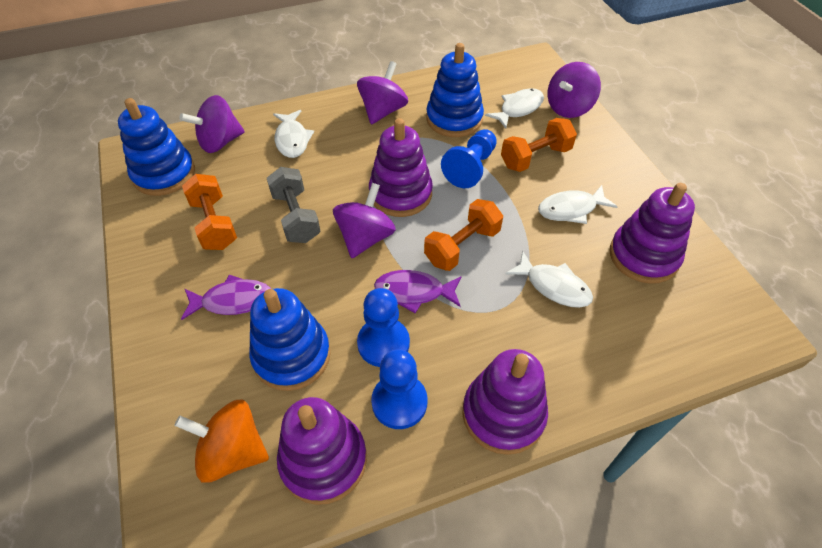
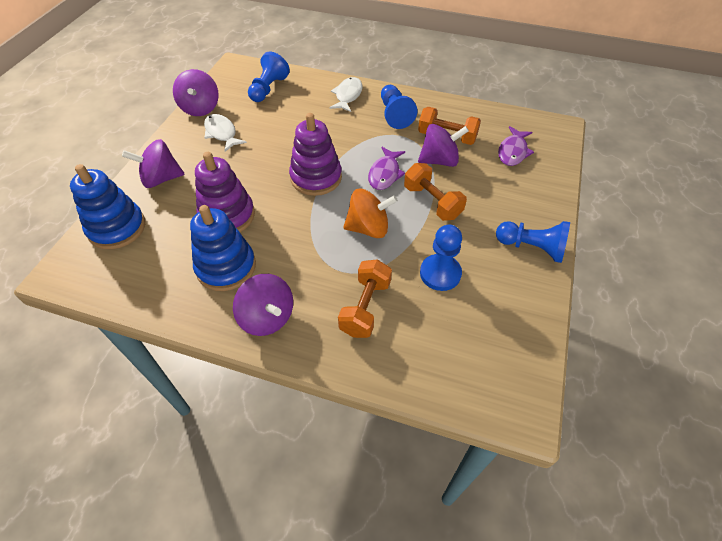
blue pawn: 3 -> 4
blue stacking toy: 3 -> 2
grey dumbbell: 1 -> 0
purple stacking toy: 4 -> 2
white fish: 4 -> 2

